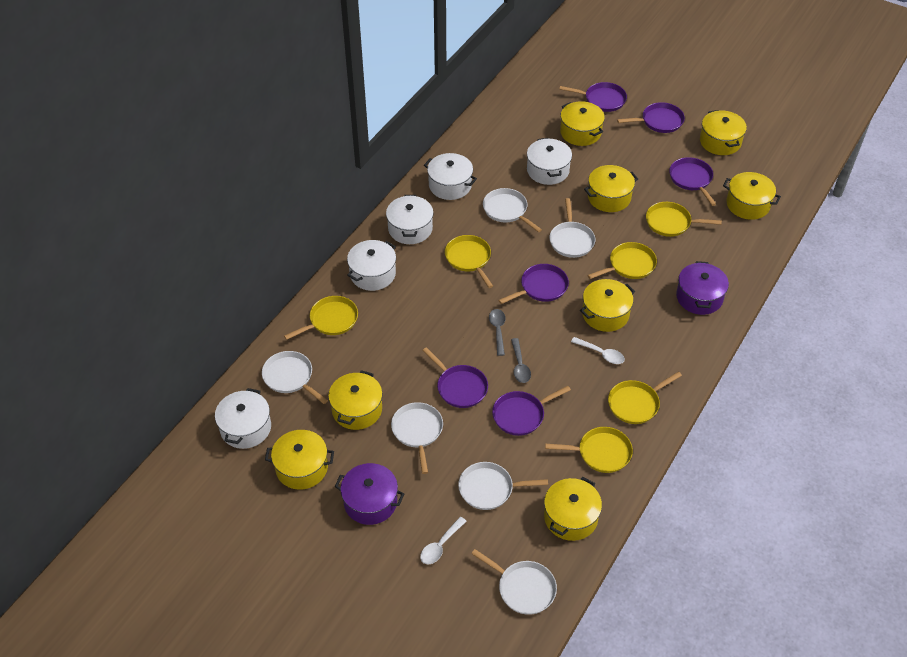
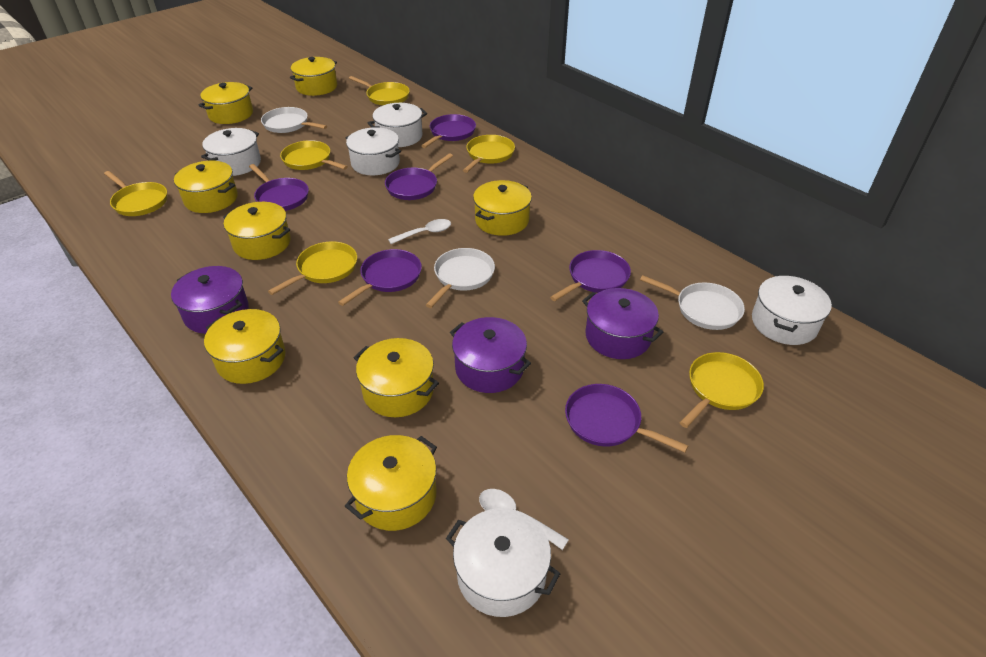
grey spoon: 2 -> 0
purple pot: 2 -> 3
white pan: 6 -> 3

